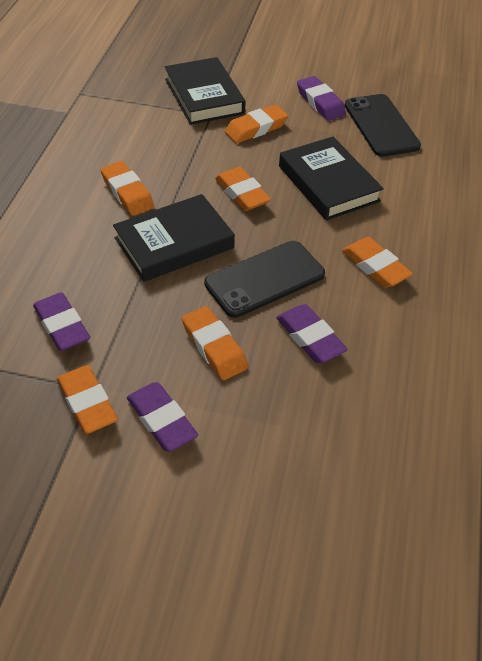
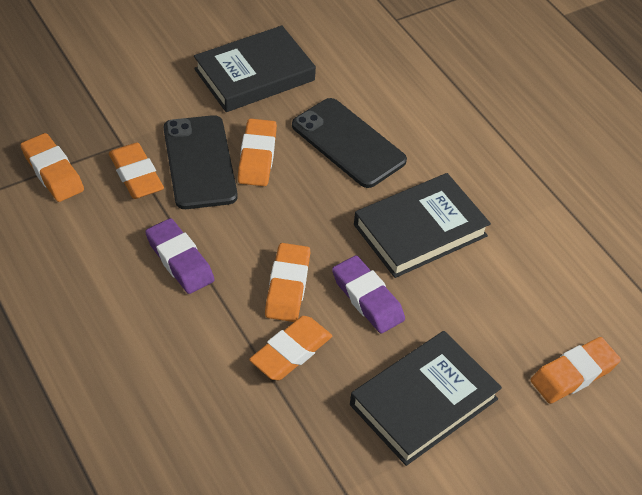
purple eraser: 4 -> 2

